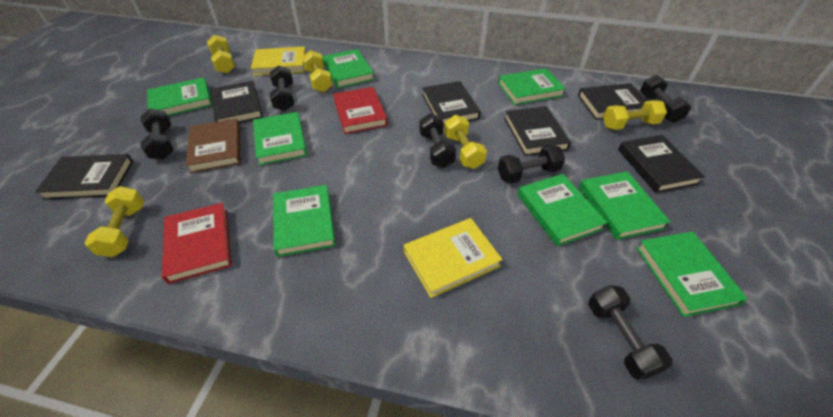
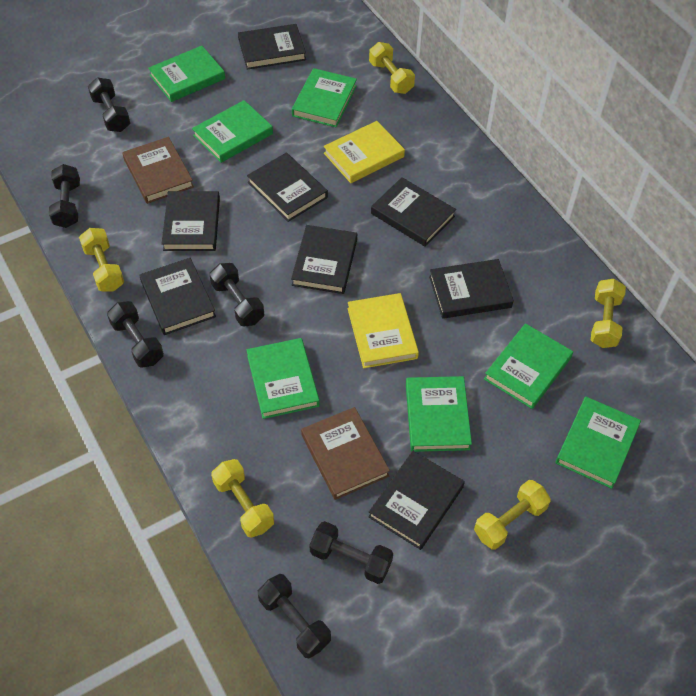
black book: 6 -> 8
brown book: 1 -> 2
green book: 8 -> 7
red book: 2 -> 0

